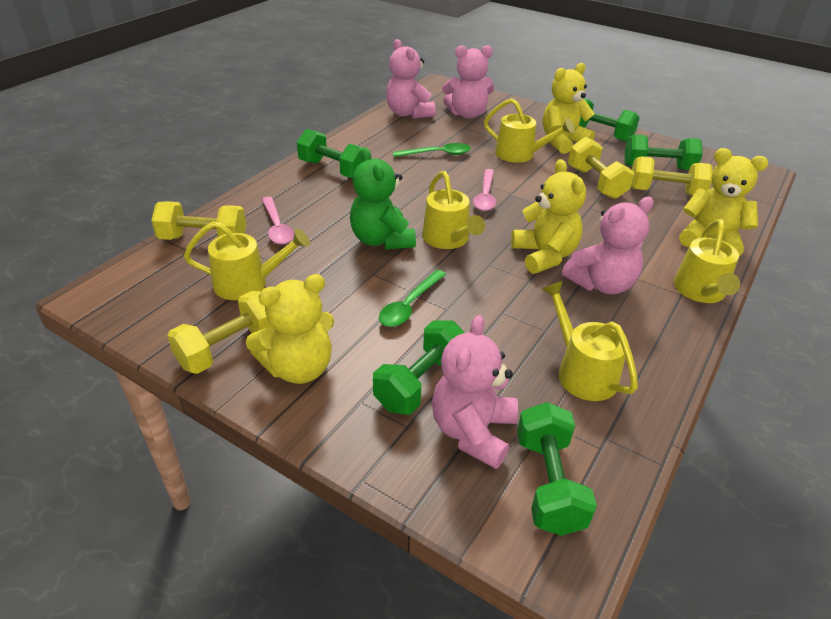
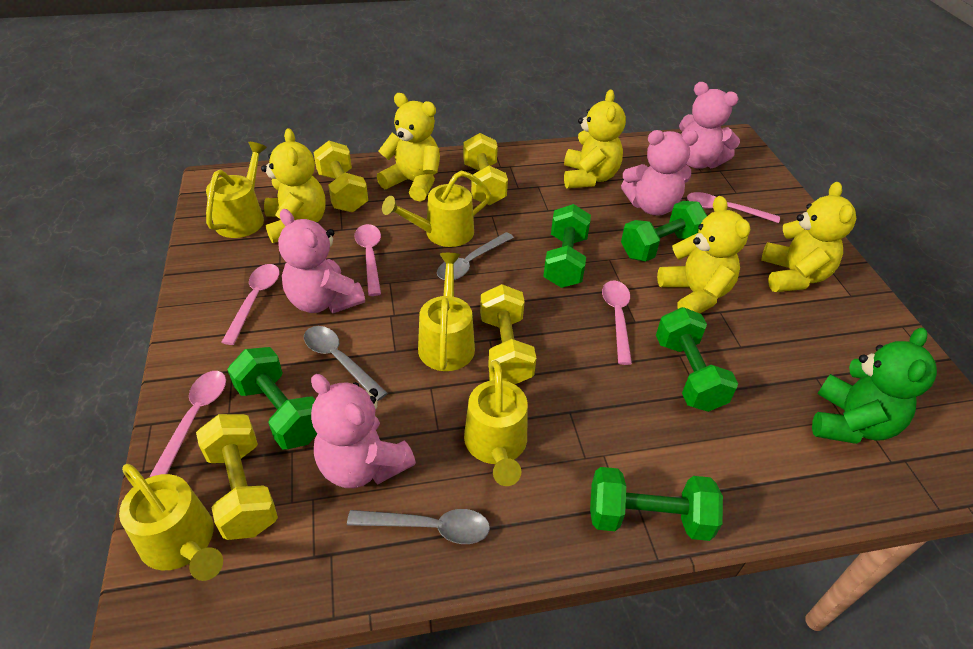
green spoon: 2 -> 0
grey spoon: 0 -> 3
pink spoon: 2 -> 5
yellow teddy bear: 4 -> 5

